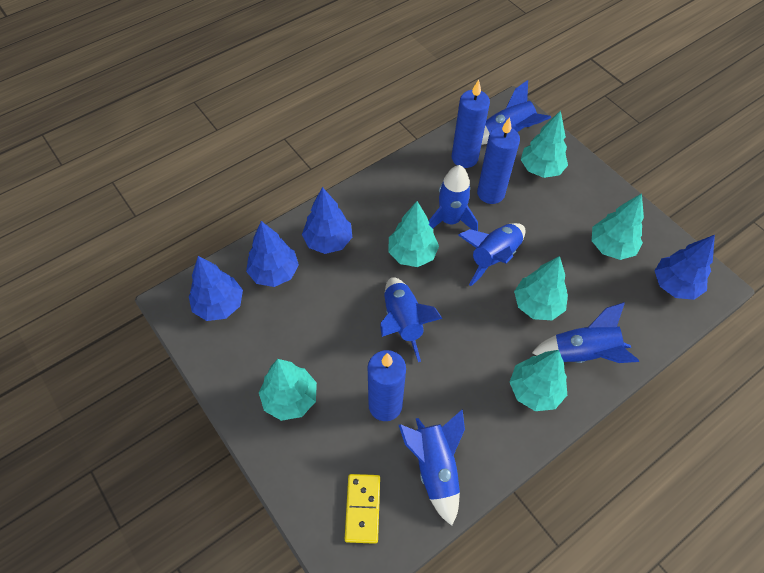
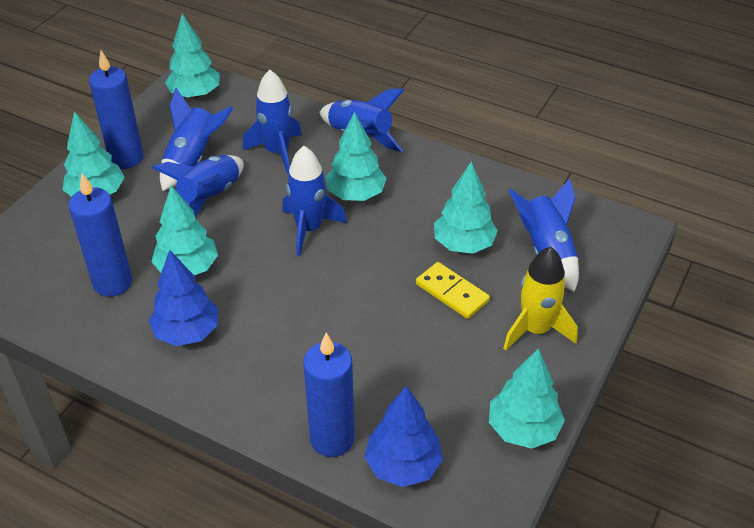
blue tree: 4 -> 2
yellow rocket: 0 -> 1

